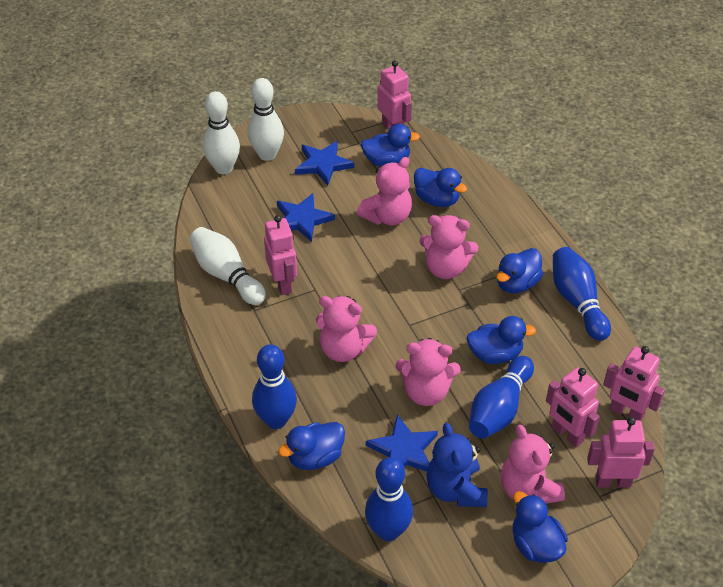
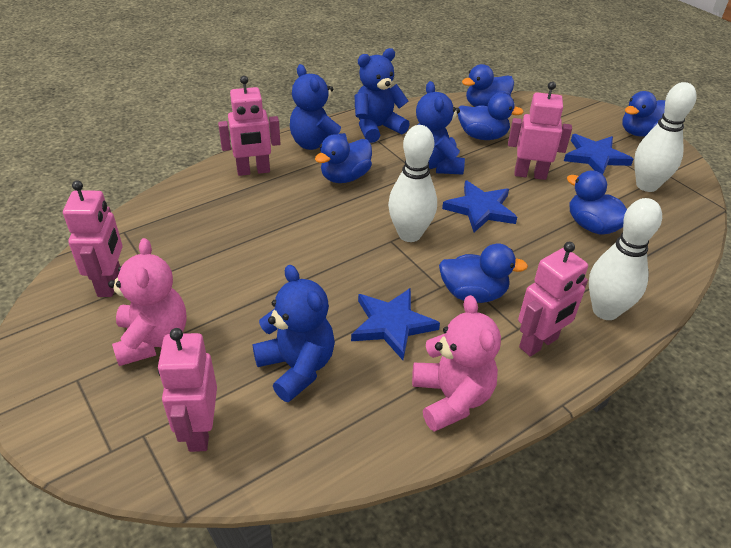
blue bowling pin: 4 -> 0
blue teddy bear: 1 -> 4
pink teddy bear: 5 -> 2

